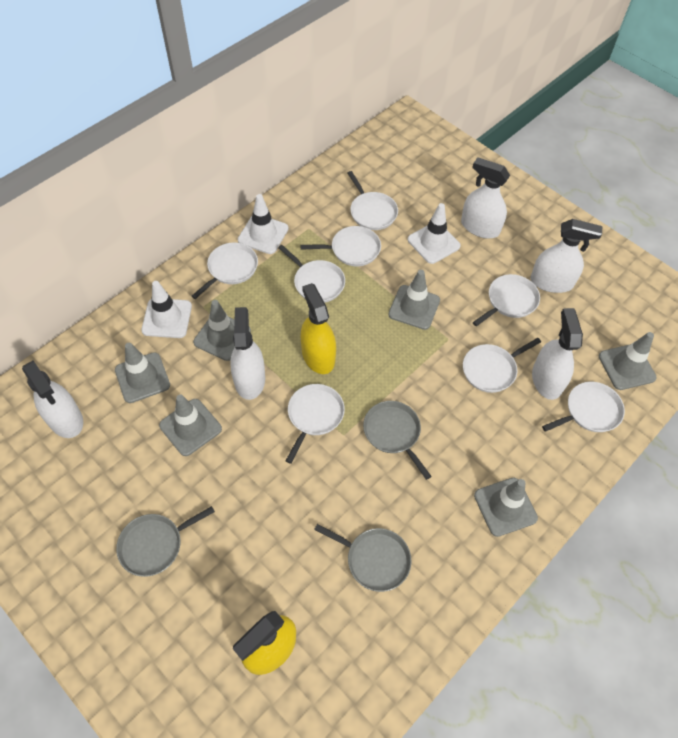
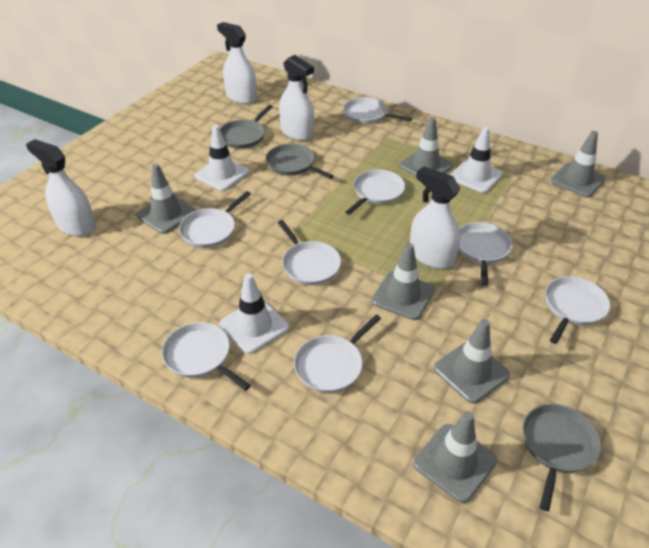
white spray bottle: 5 -> 4
yellow spray bottle: 2 -> 0

